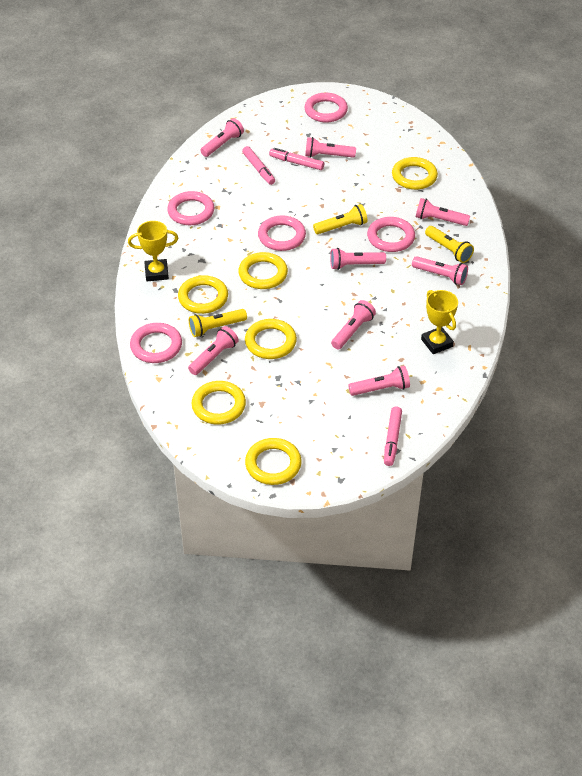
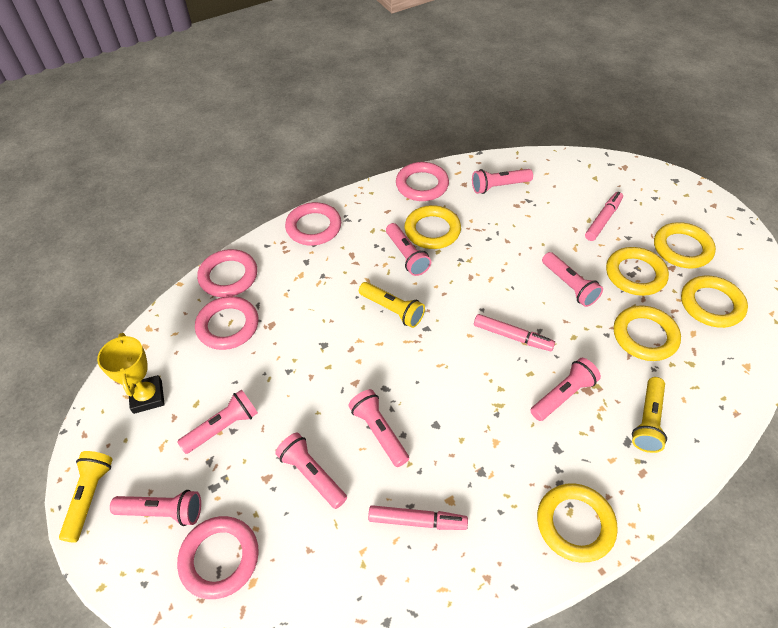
yellow trophy: 2 -> 1

